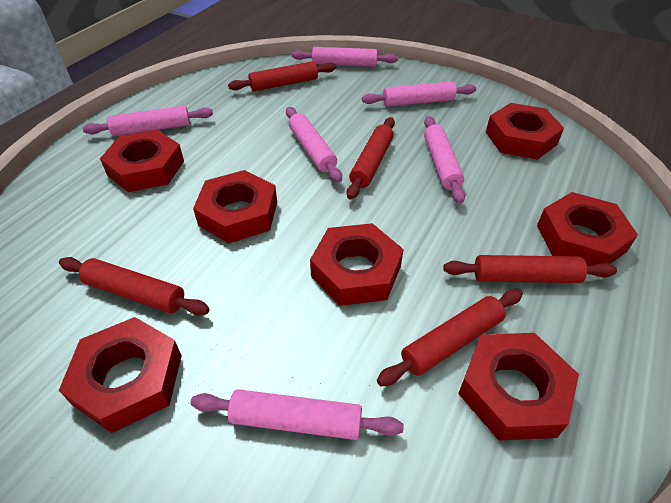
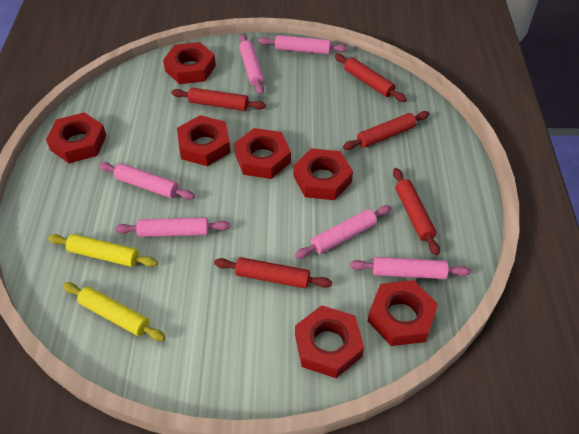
yellow rolling pin: 0 -> 2

